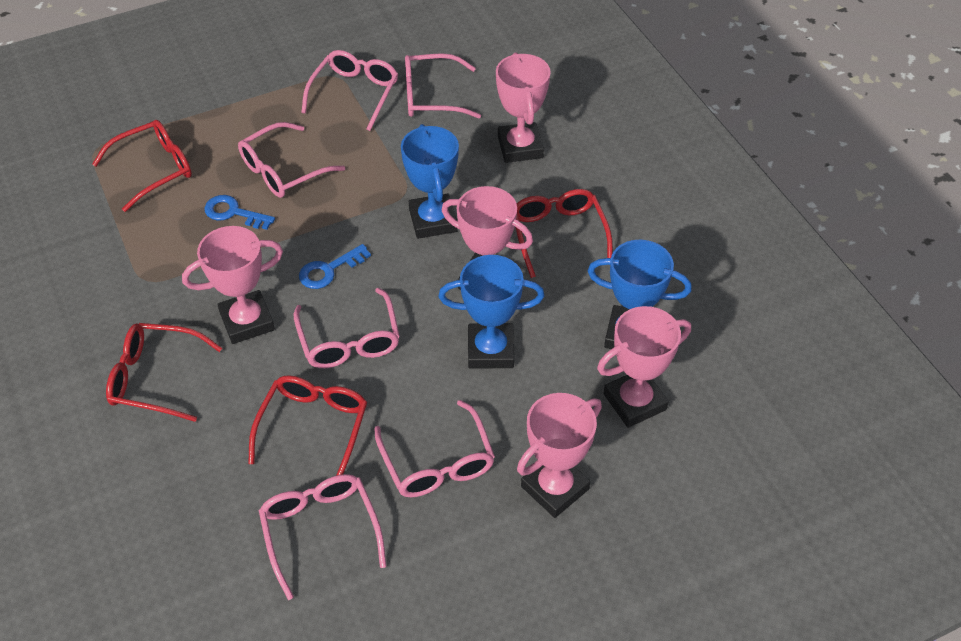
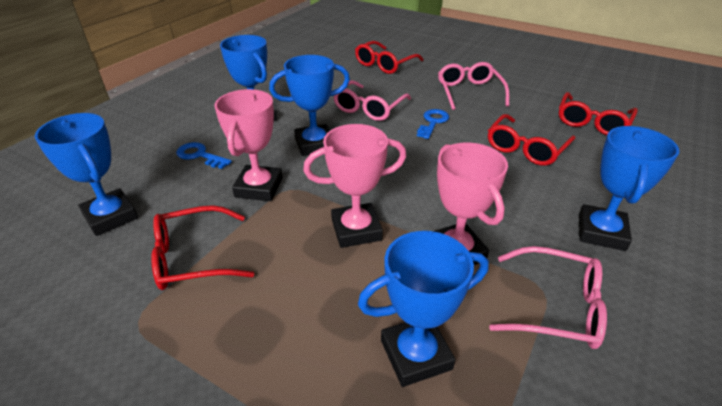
blue trophy: 3 -> 5
pink glasses: 6 -> 3
pink trophy: 5 -> 3

